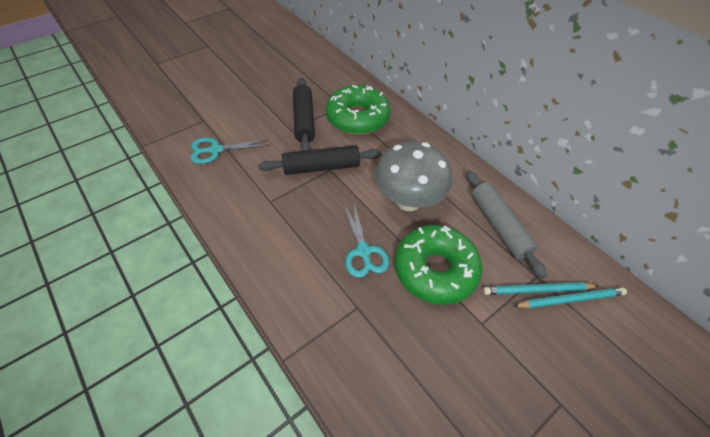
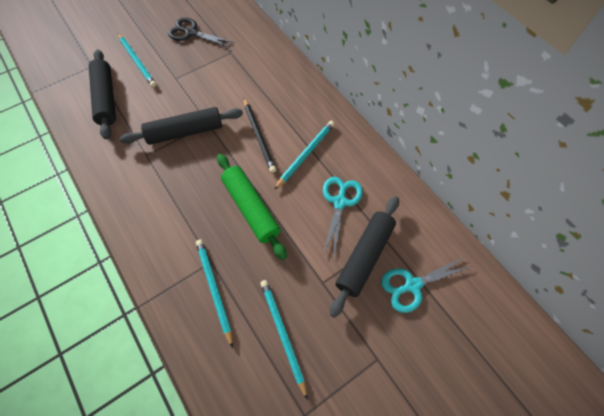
black pencil: 0 -> 1
black rolling pin: 2 -> 3
black scissors: 0 -> 1
green donut: 2 -> 0
green rolling pin: 0 -> 1
grey mushroom: 1 -> 0
grey rolling pin: 1 -> 0
turquoise pencil: 2 -> 4

